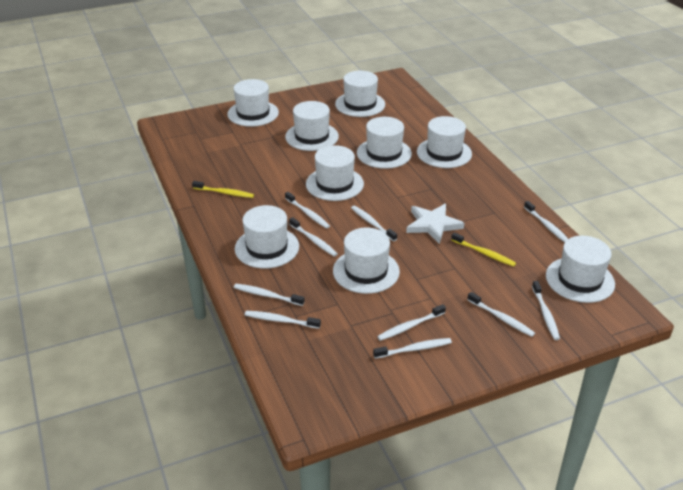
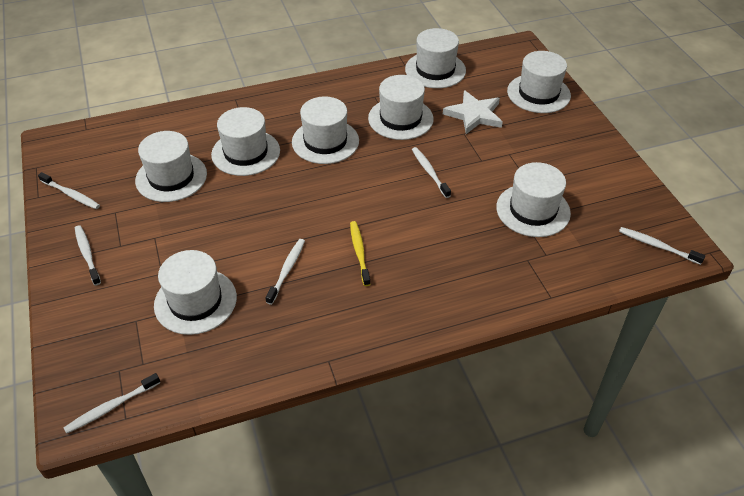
white hat: 9 -> 8
white toothbrush: 10 -> 6
yellow toothbrush: 2 -> 1

